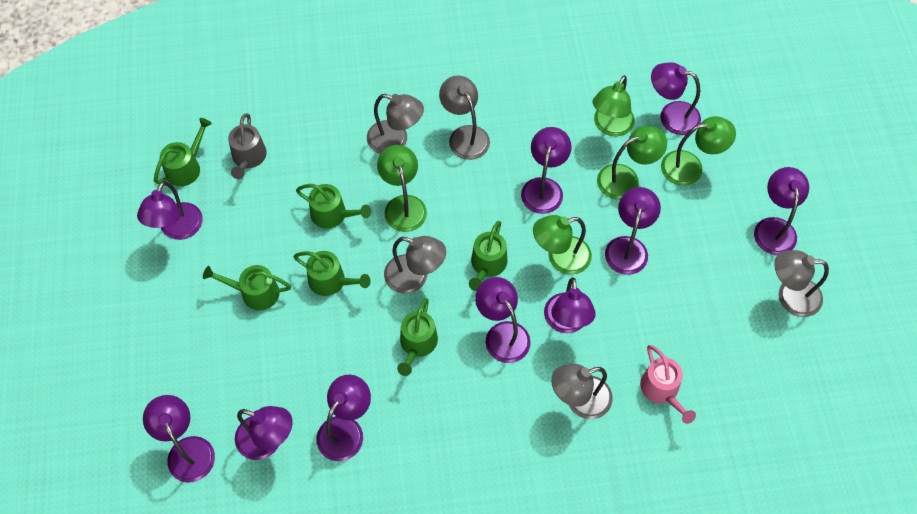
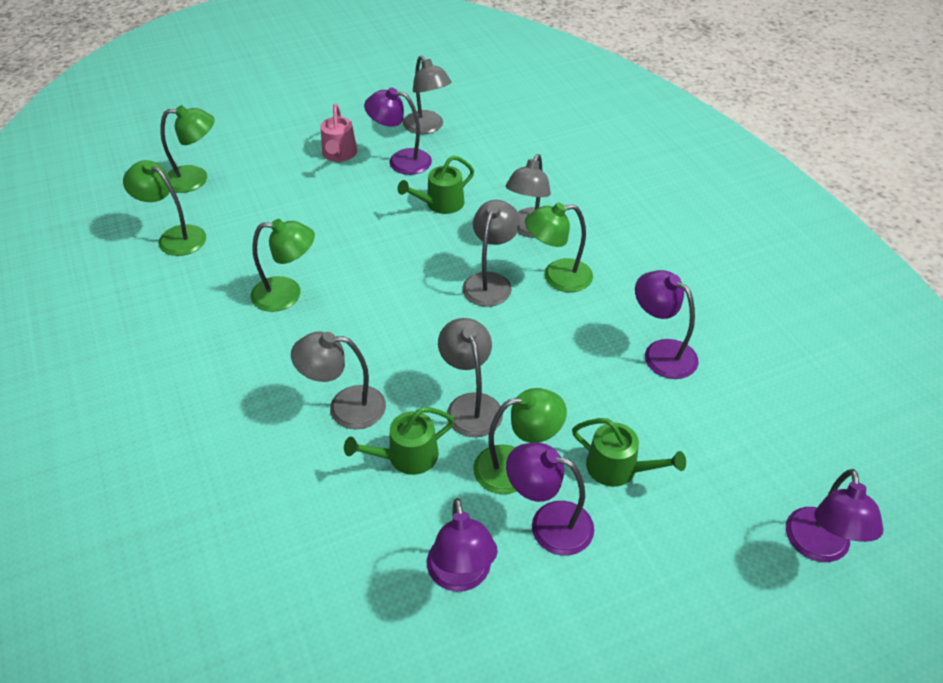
green watering can: 6 -> 3
grey watering can: 1 -> 0
purple lamp: 10 -> 5

